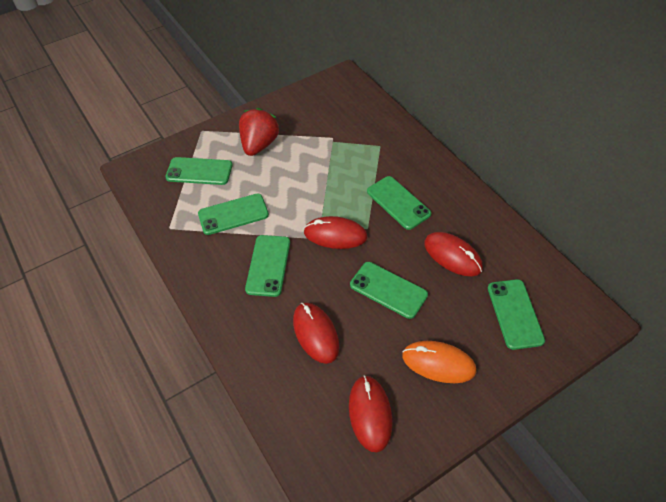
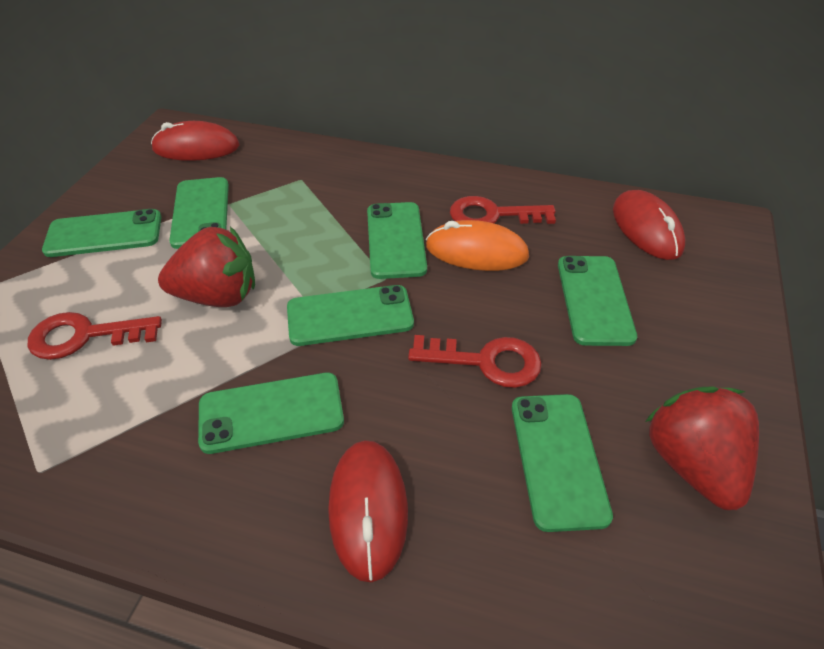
green phone: 6 -> 7
red key: 0 -> 3
red mouse: 4 -> 3
red strawberry: 1 -> 2

